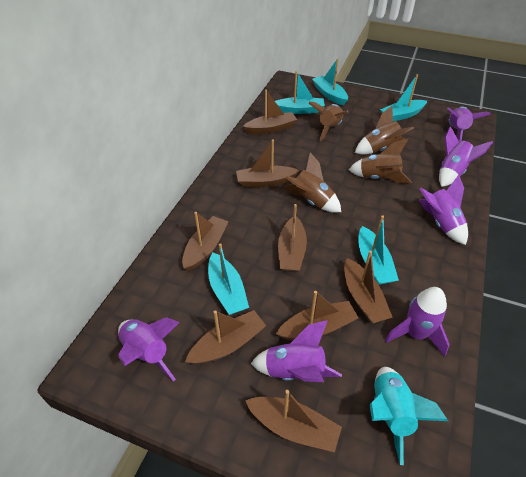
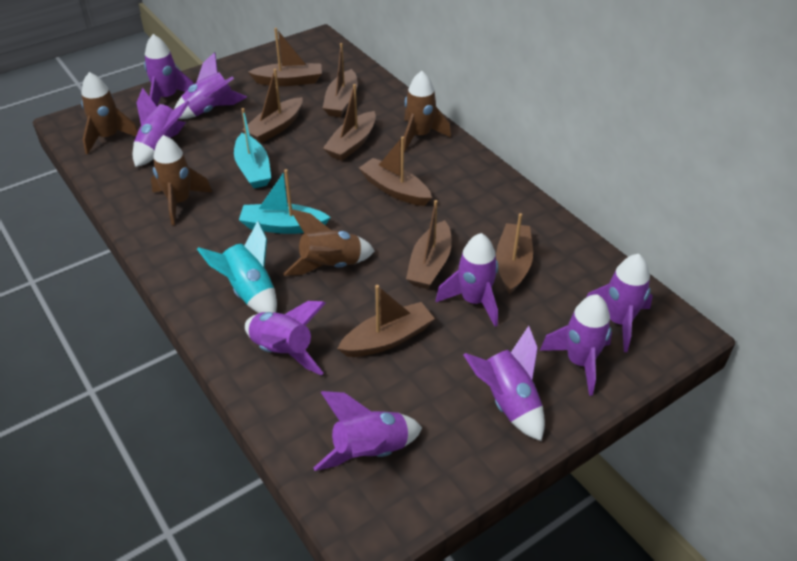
purple rocket: 6 -> 9
turquoise boat: 5 -> 2

